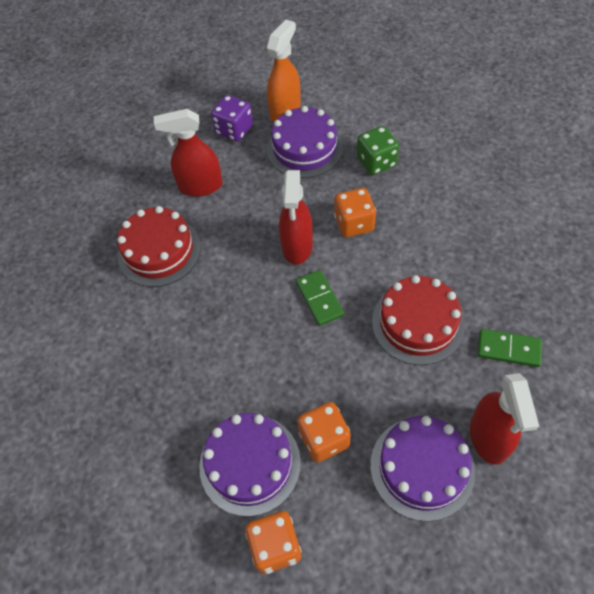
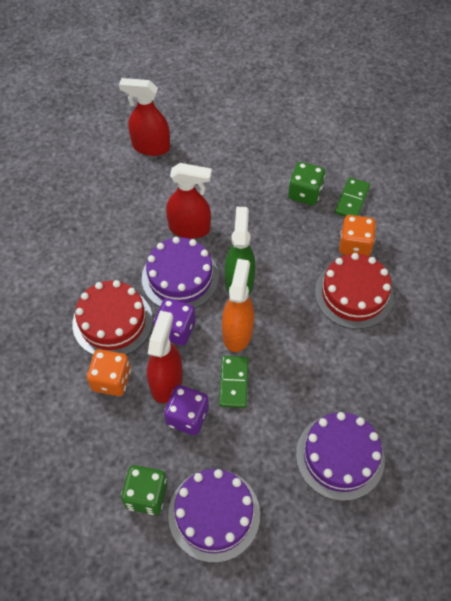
green dice: 1 -> 2
green spray bottle: 0 -> 1
orange dice: 3 -> 2
purple dice: 1 -> 2

